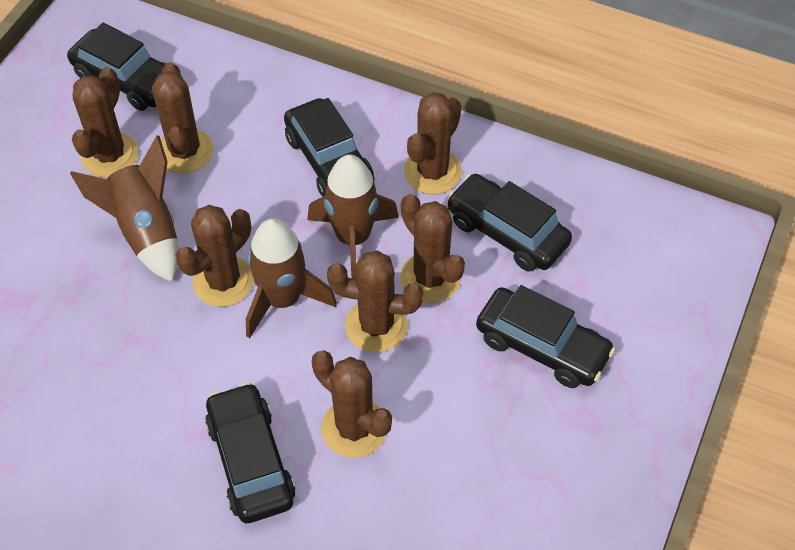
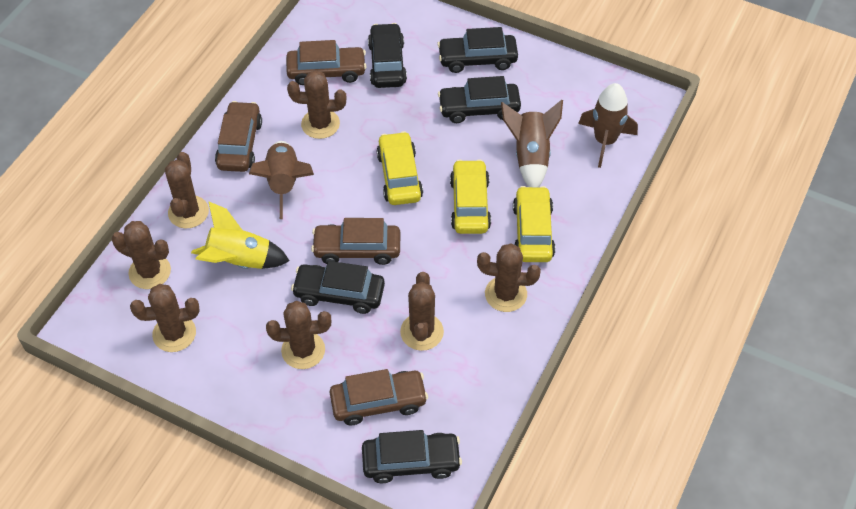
brown car: 0 -> 4
yellow car: 0 -> 3
yellow rocket: 0 -> 1

